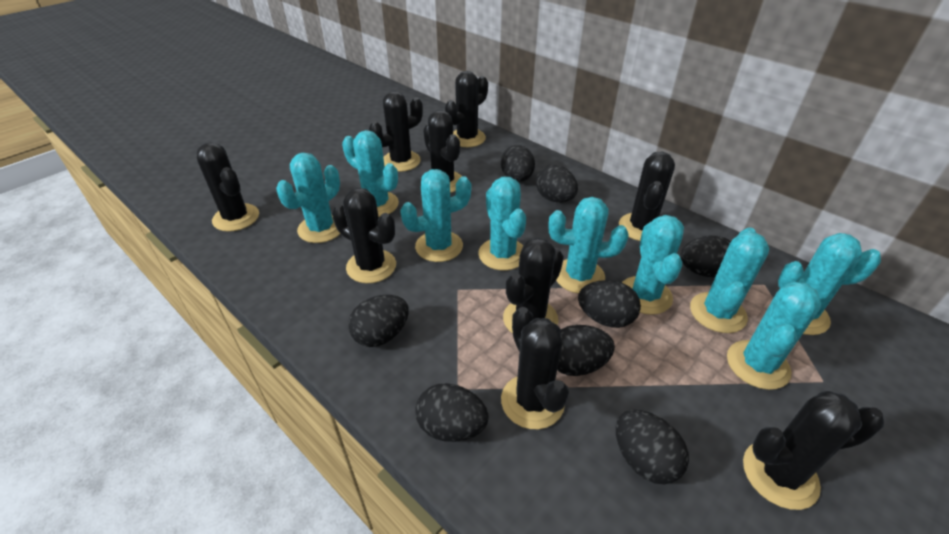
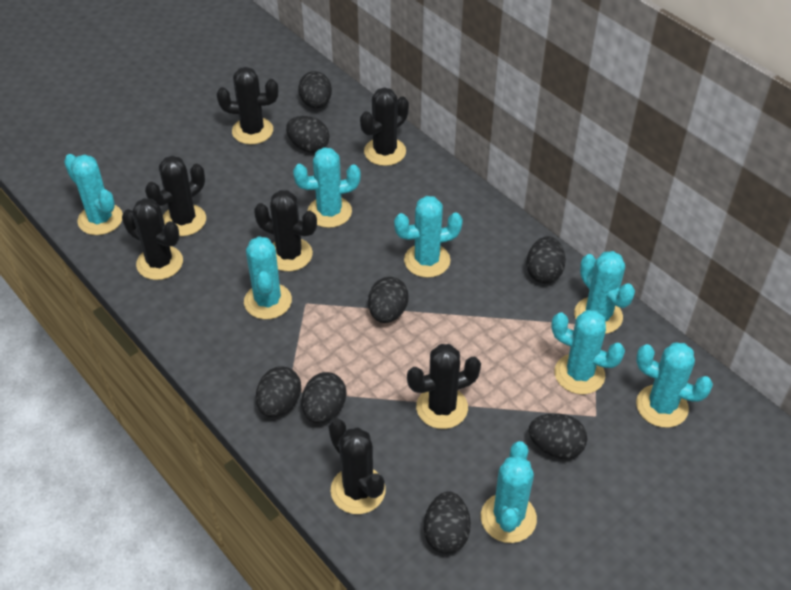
black cactus: 9 -> 7
turquoise cactus: 9 -> 8

